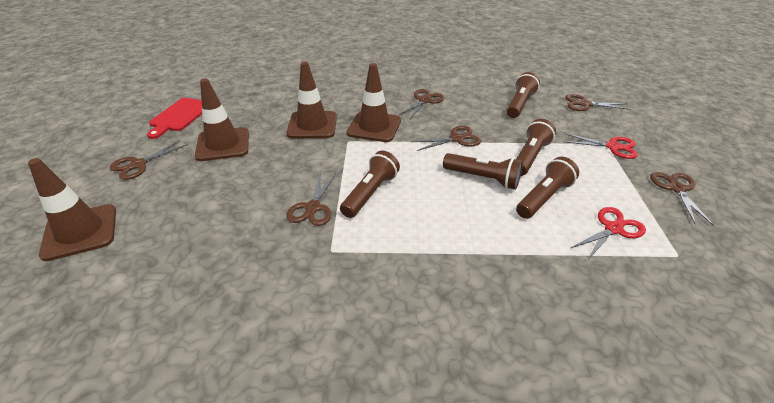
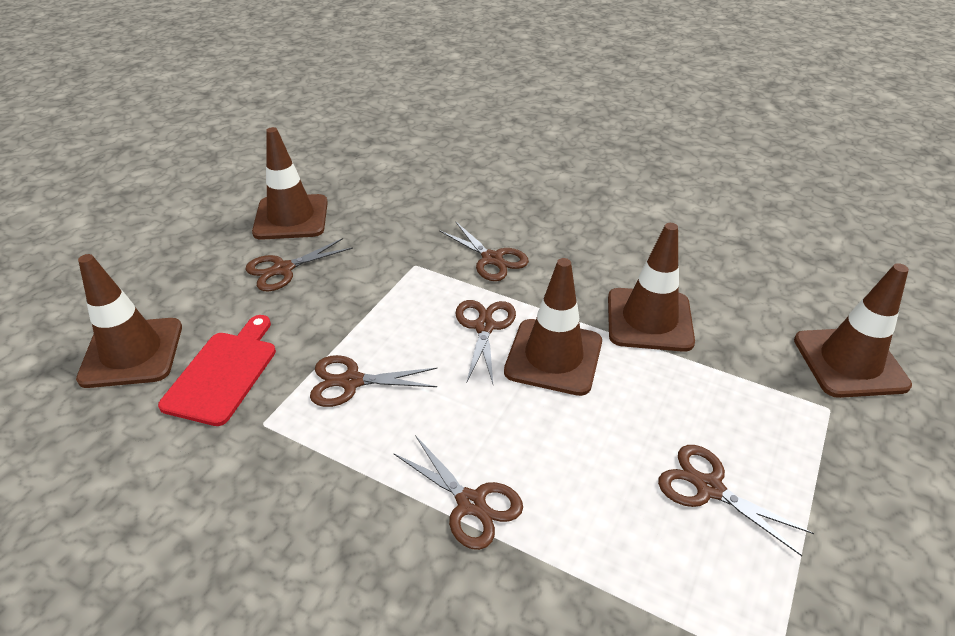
brown flashlight: 5 -> 0
brown traffic cone: 4 -> 5
red scissors: 2 -> 0

